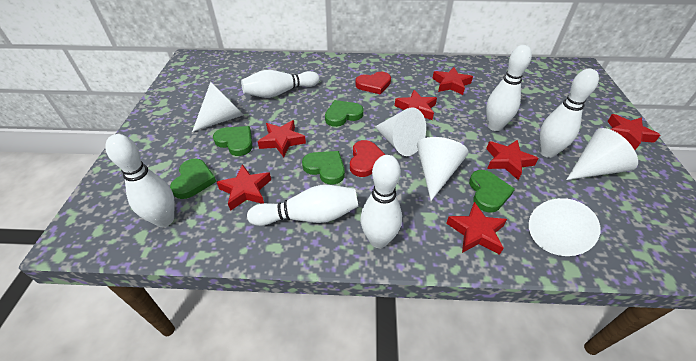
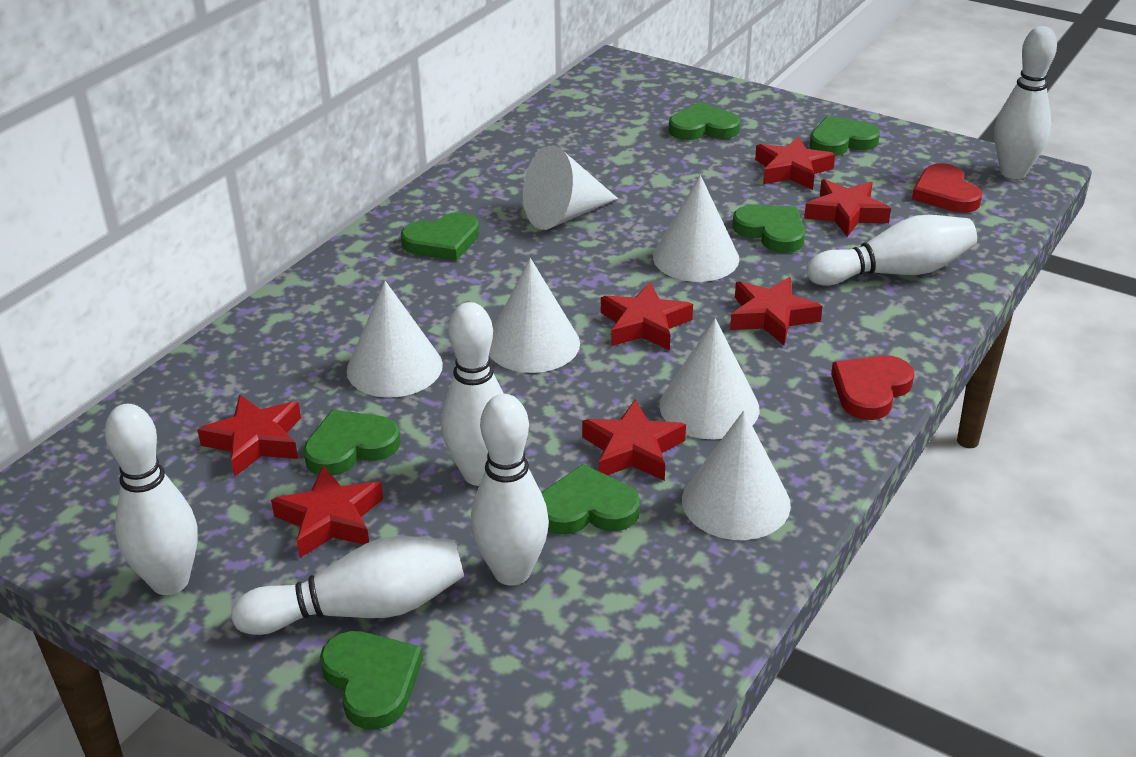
green heart: 5 -> 7
white cone: 5 -> 6

